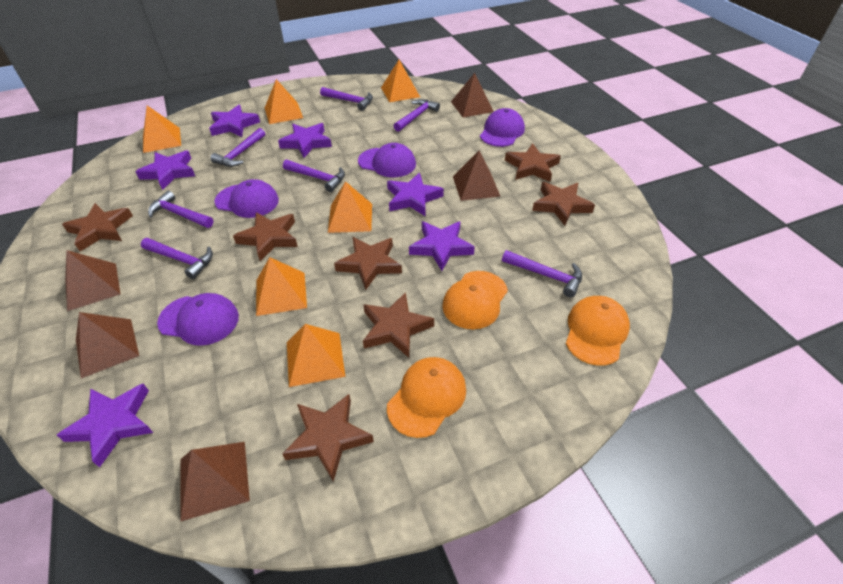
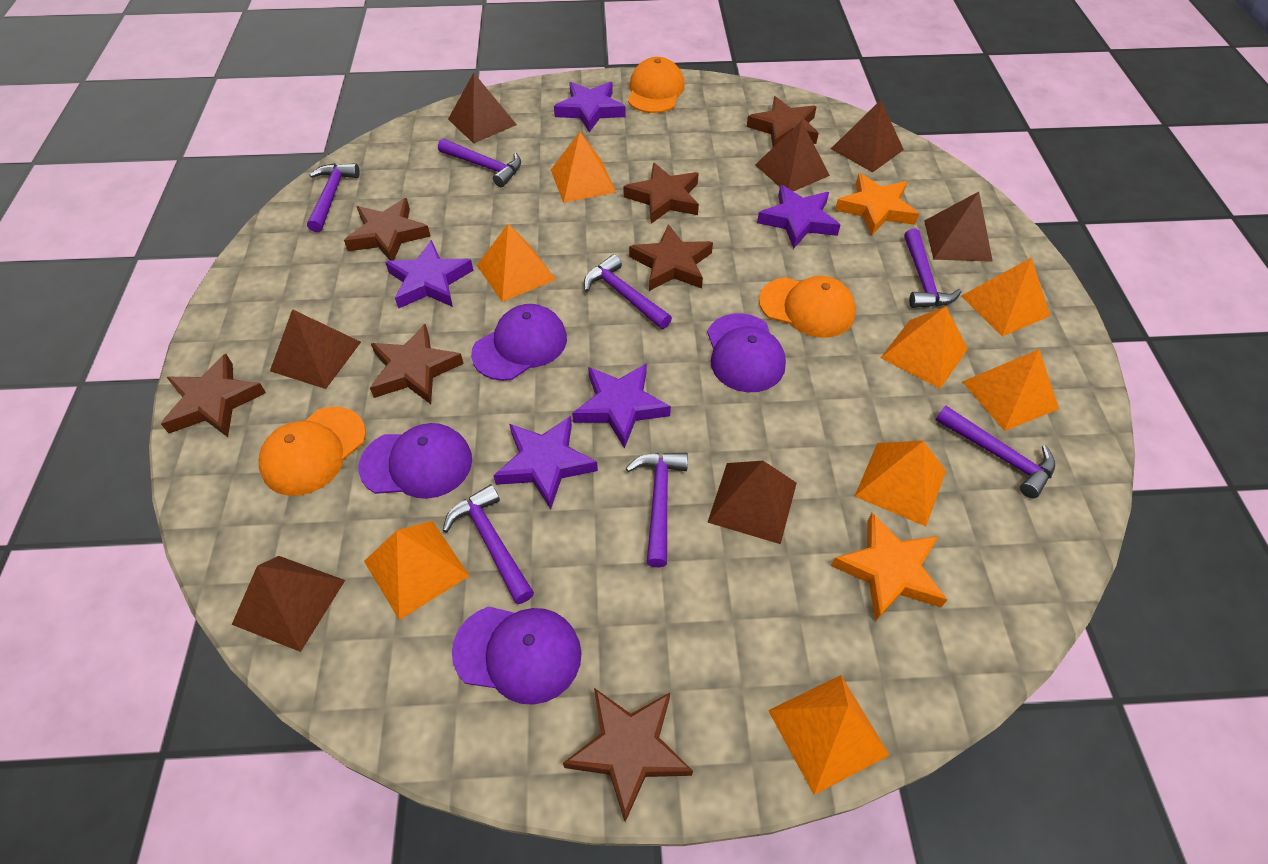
brown pyramid: 5 -> 7
orange pyramid: 6 -> 8
orange star: 0 -> 2
purple star: 6 -> 5

